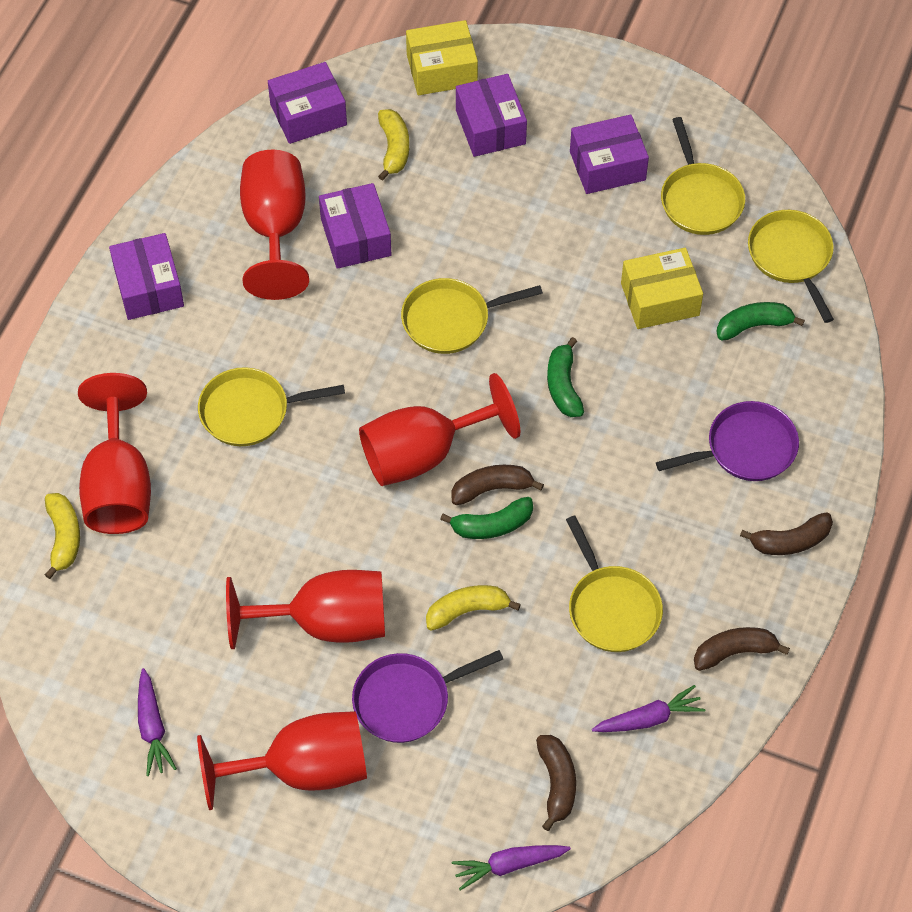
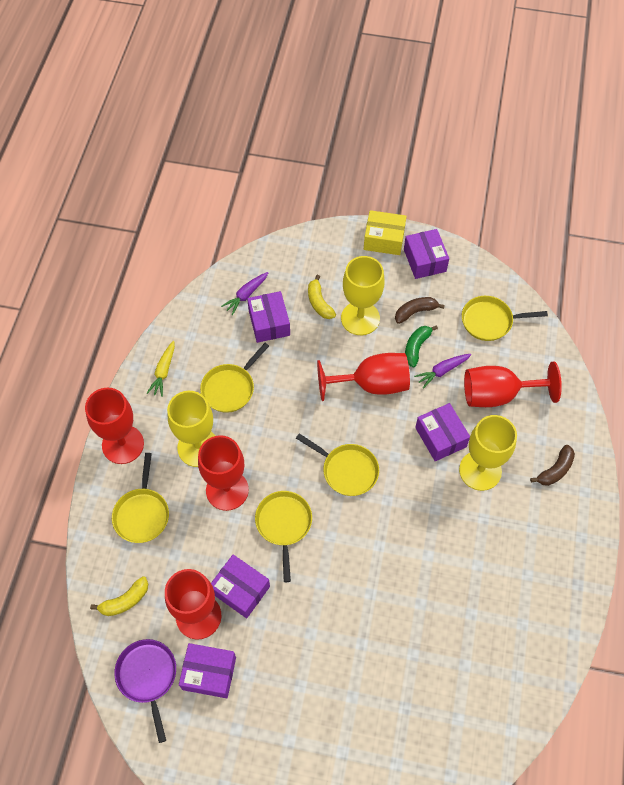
brown banana: 4 -> 2
green banana: 3 -> 1
purple carrot: 3 -> 2
purple pan: 2 -> 1
yellow banana: 3 -> 2
yellow box: 2 -> 1
yellow carrot: 0 -> 1
yellow goblet: 0 -> 3

